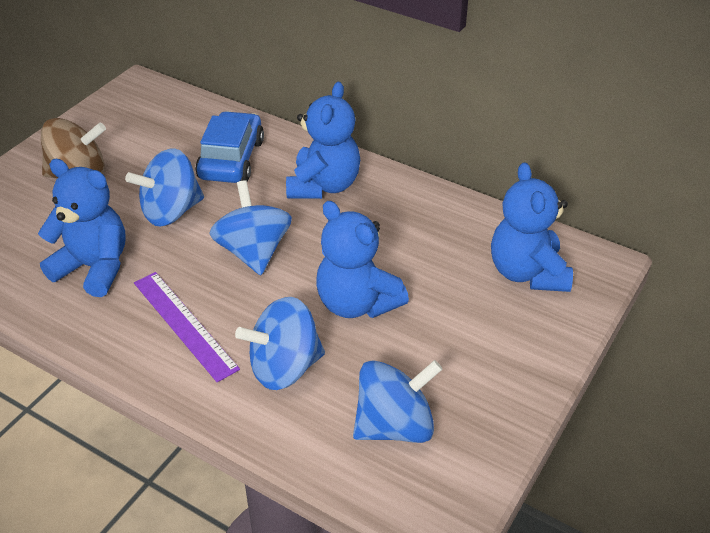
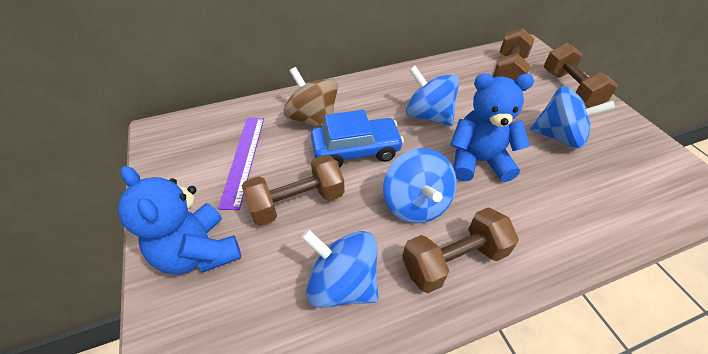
blue teddy bear: 4 -> 2
brown dumbbell: 0 -> 4

